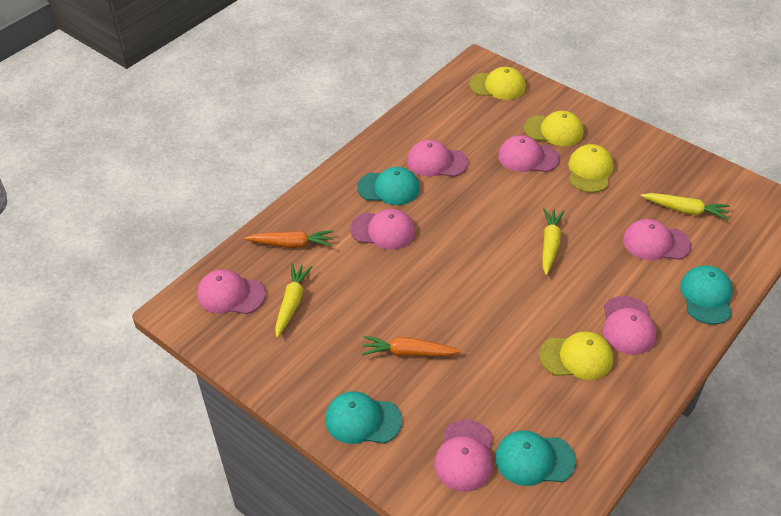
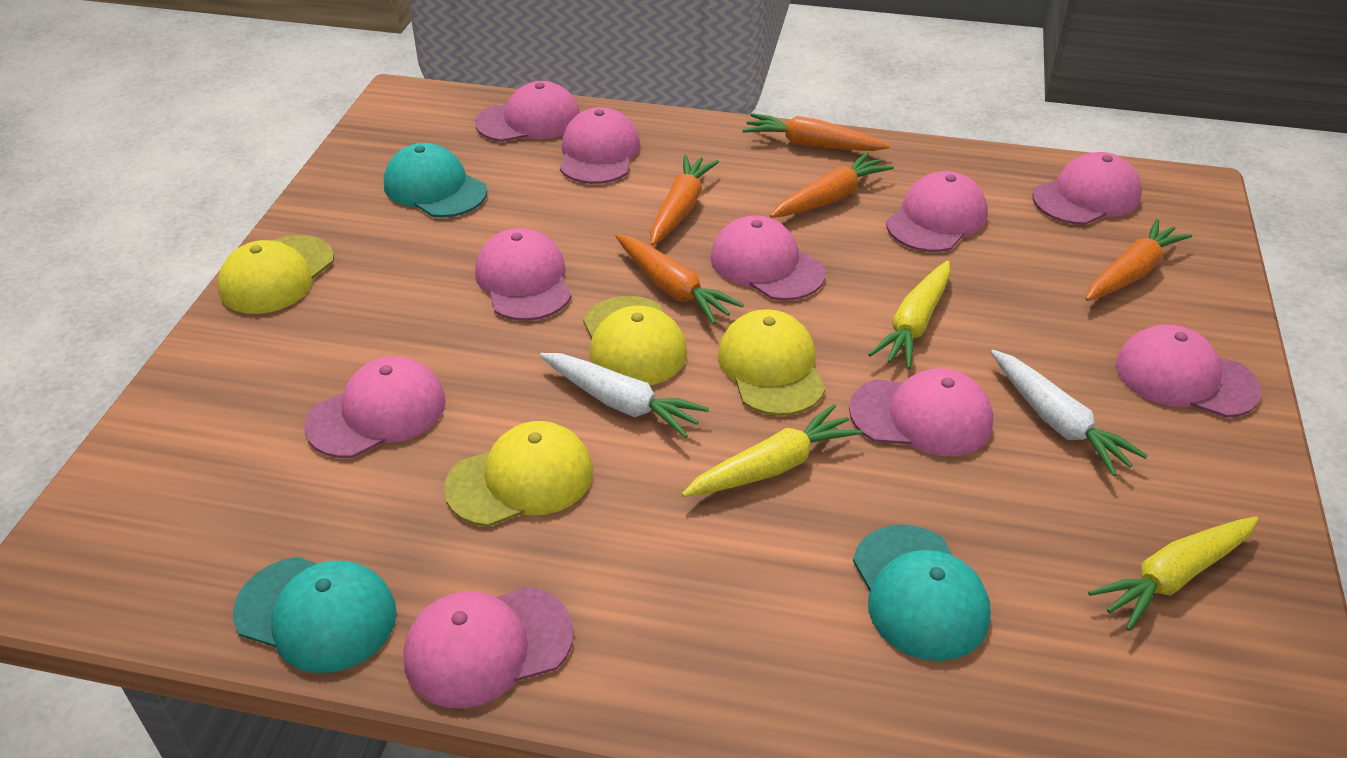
orange carrot: 2 -> 5
pink cap: 7 -> 10
turquoise cap: 4 -> 3
white carrot: 0 -> 2

